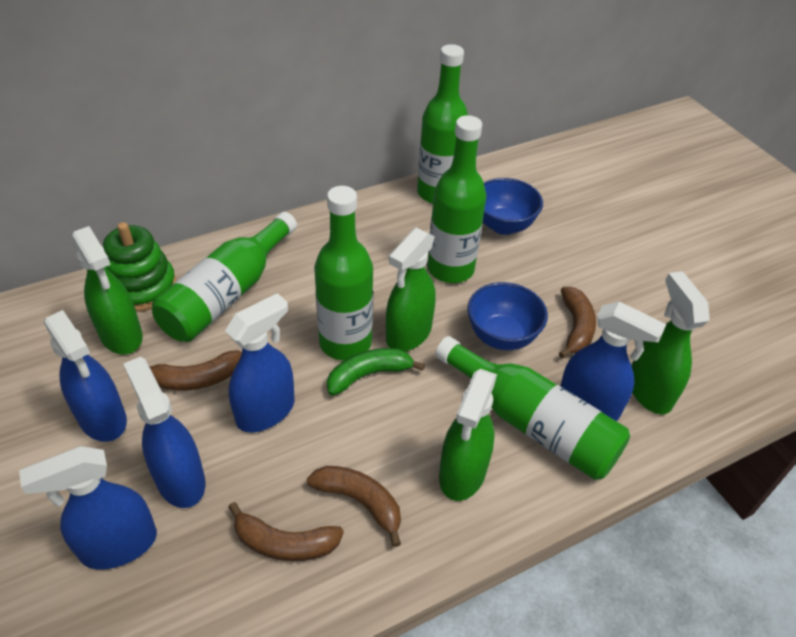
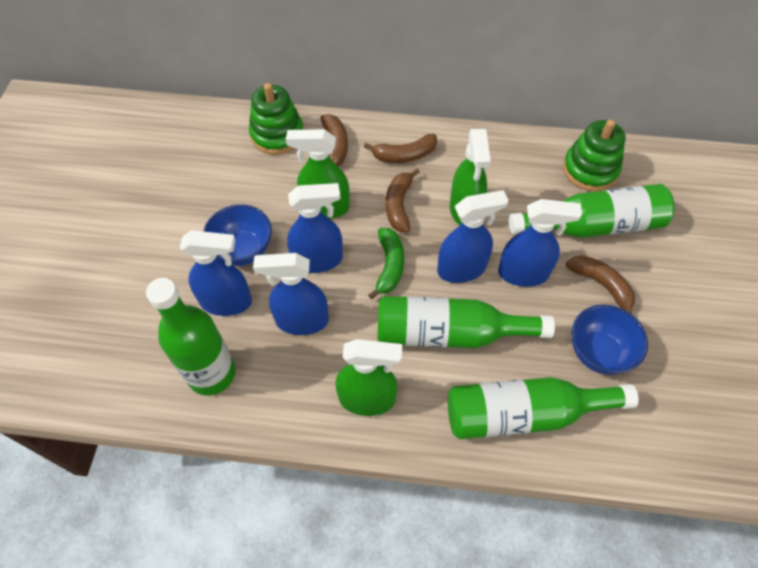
green bottle: 5 -> 4
green spray bottle: 4 -> 3
green stacking toy: 1 -> 2

